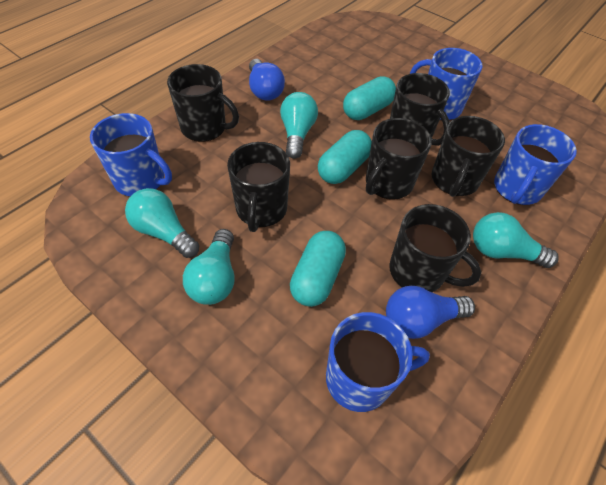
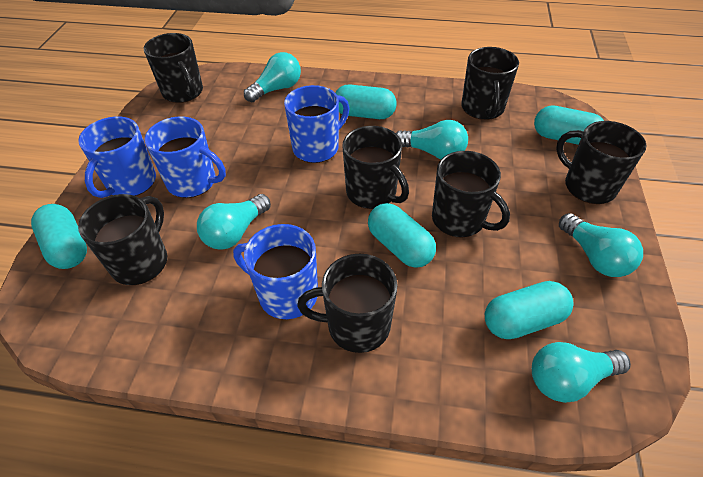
black mug: 6 -> 7
blue light bulb: 2 -> 0
turquoise capsule: 3 -> 5
turquoise light bulb: 4 -> 5

